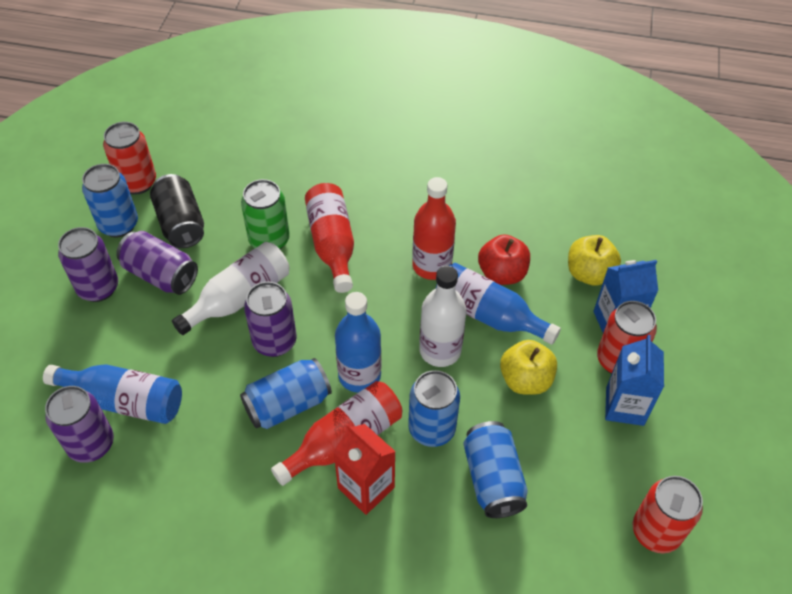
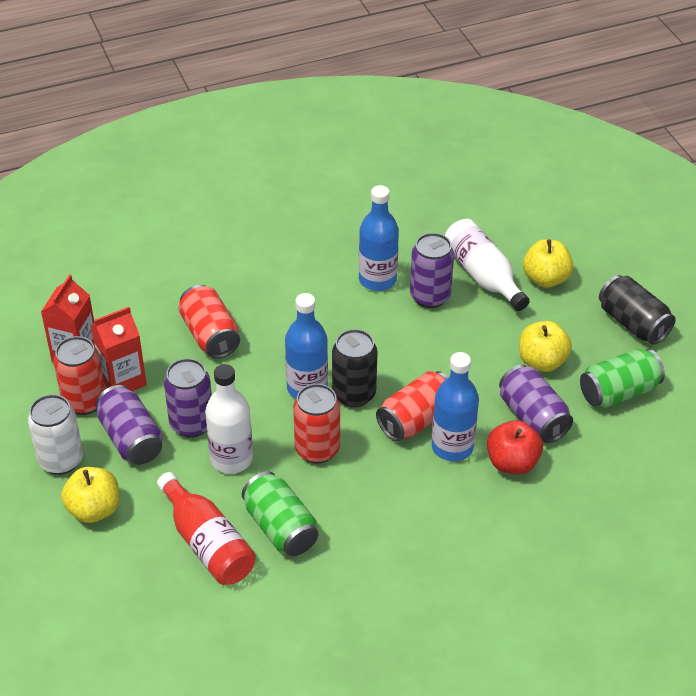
black can: 1 -> 2
blue can: 4 -> 0
blue carton: 2 -> 0
green can: 1 -> 2
red bottle: 3 -> 1
red can: 3 -> 4
red carton: 1 -> 2
white can: 0 -> 1
yellow apple: 2 -> 3

